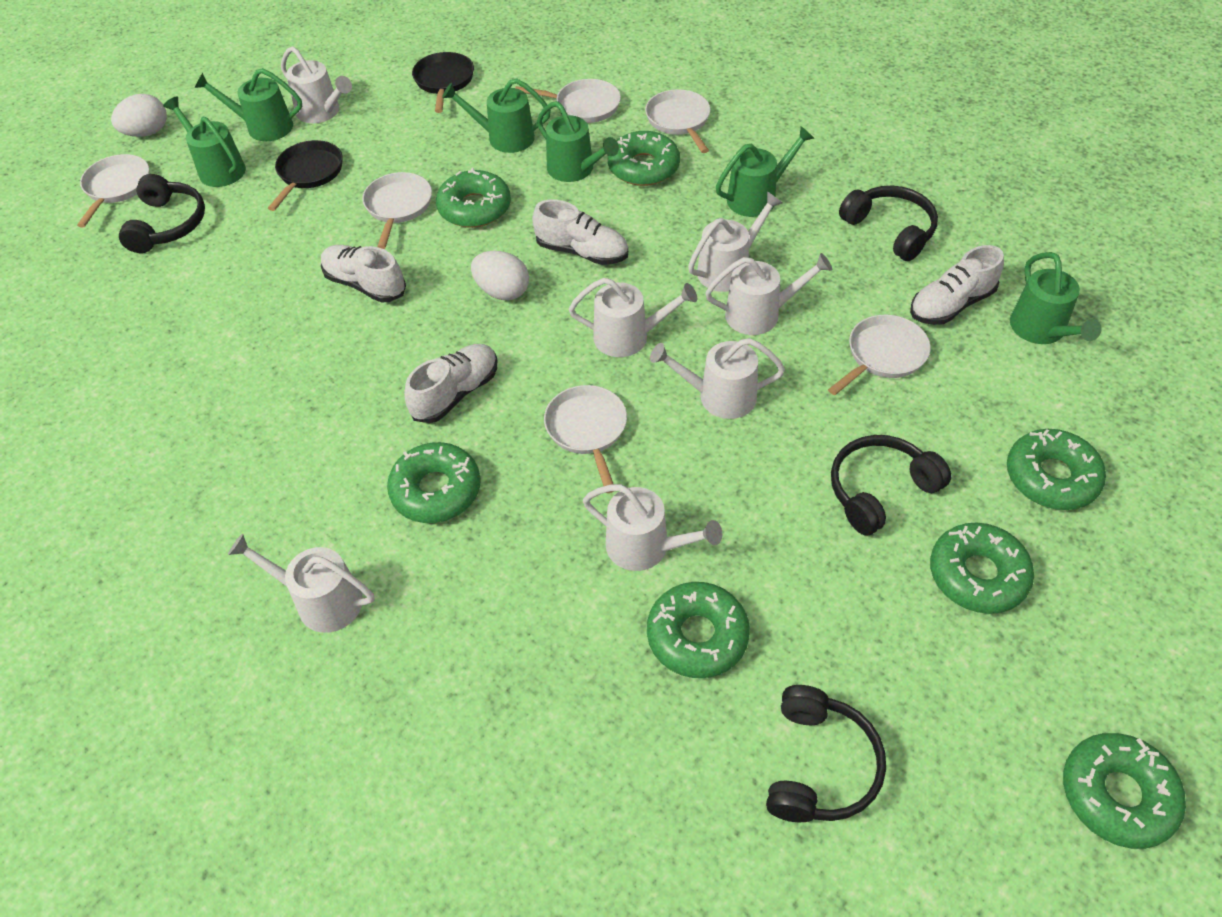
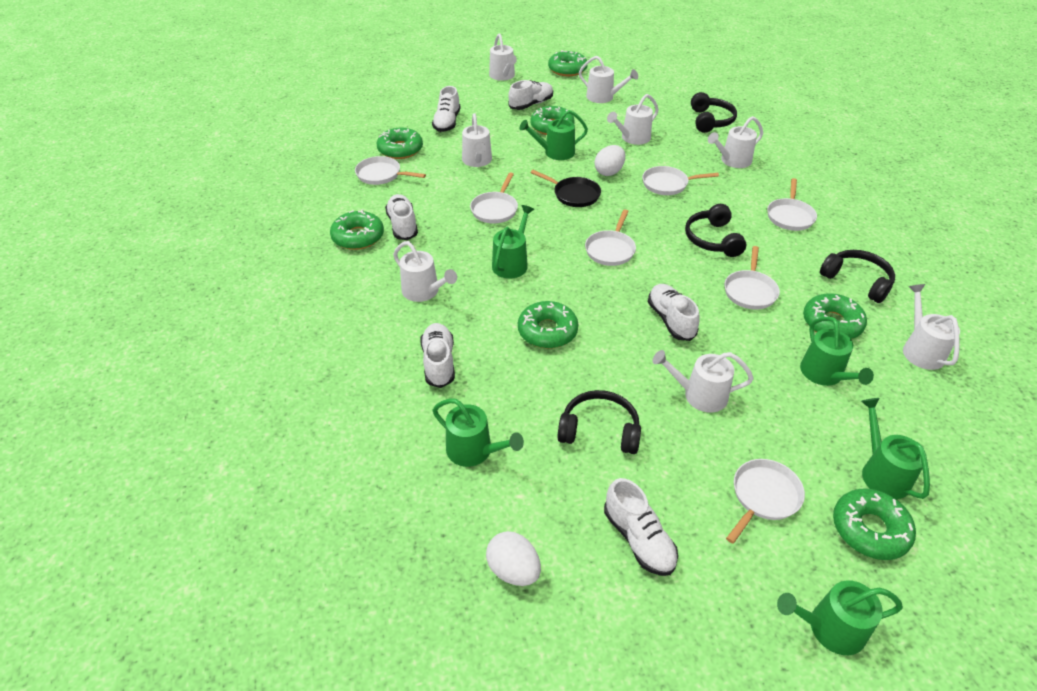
black pan: 2 -> 1
white pan: 6 -> 7
white shoe: 4 -> 6
white watering can: 7 -> 8

